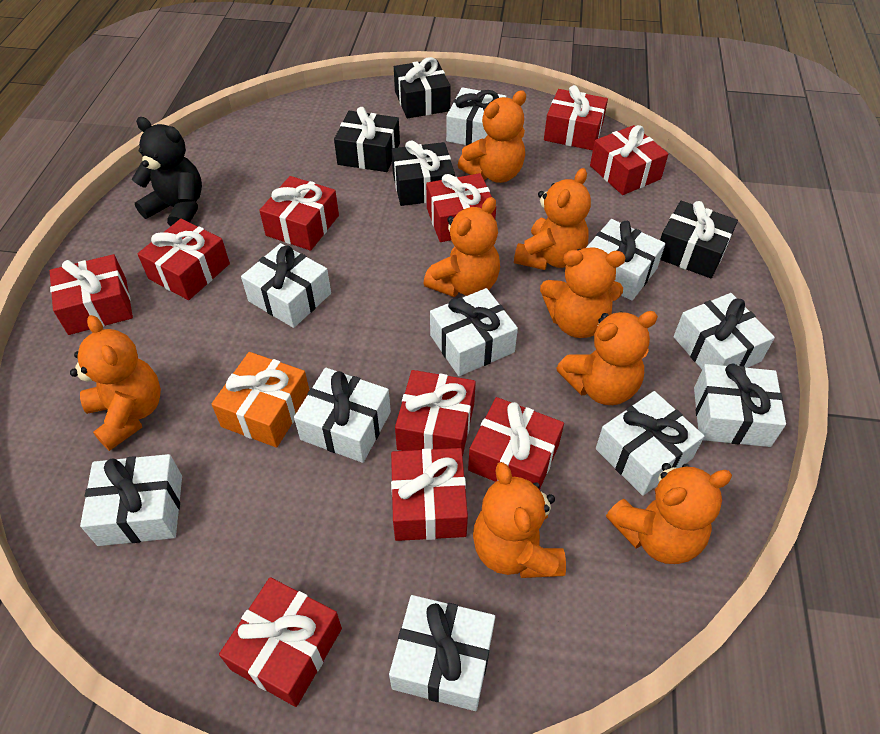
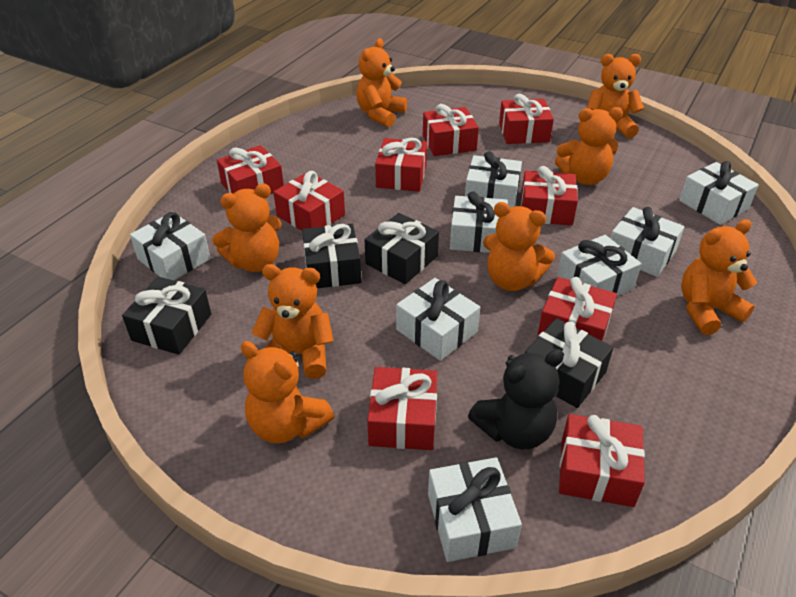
orange gift: 1 -> 0
red gift: 10 -> 9
white gift: 10 -> 8

